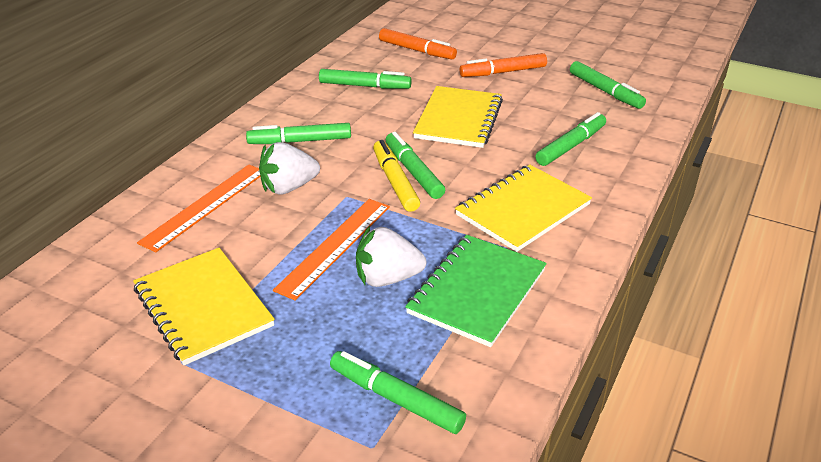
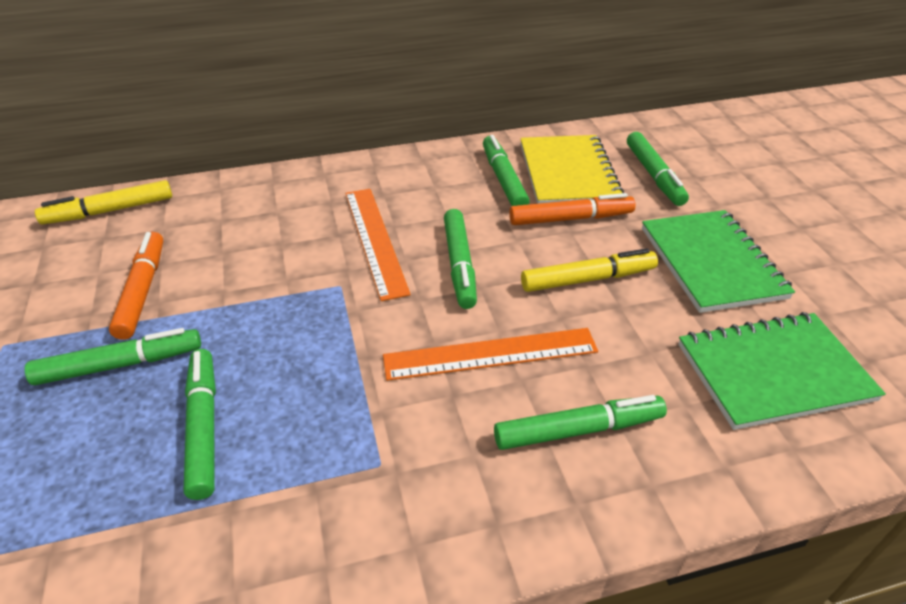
green notebook: 1 -> 2
white strawberry: 2 -> 0
yellow marker: 1 -> 2
yellow notebook: 3 -> 1

